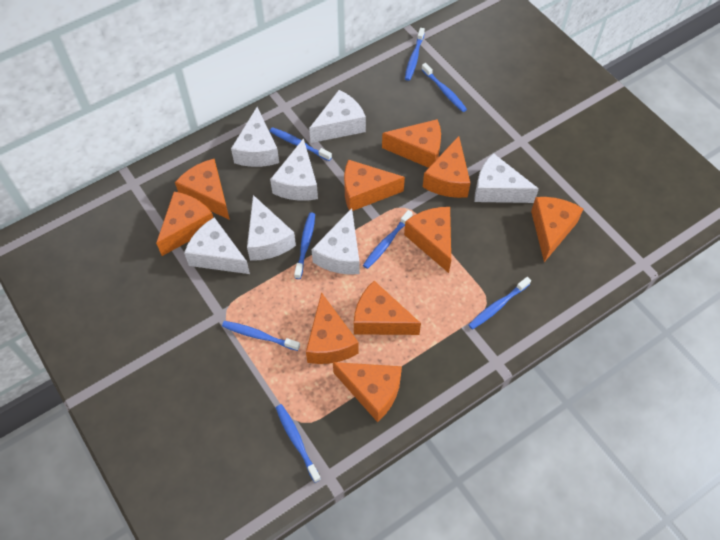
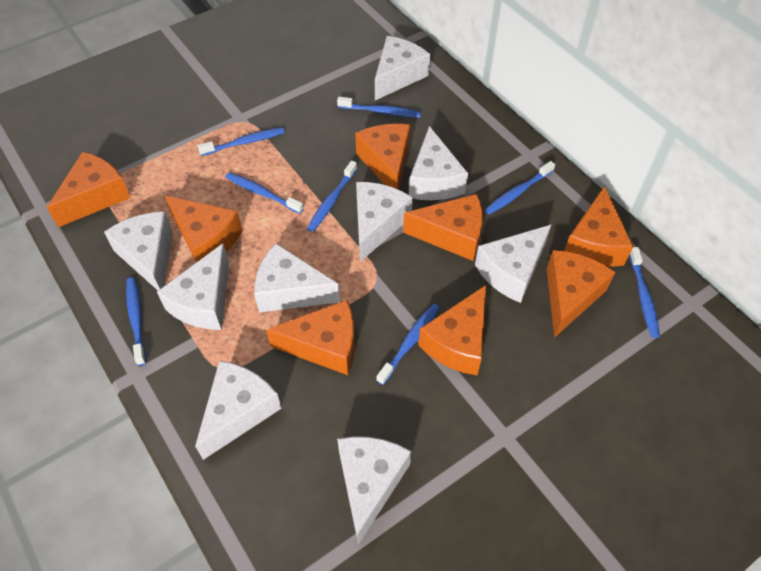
orange cheese: 10 -> 8
white cheese: 7 -> 9

